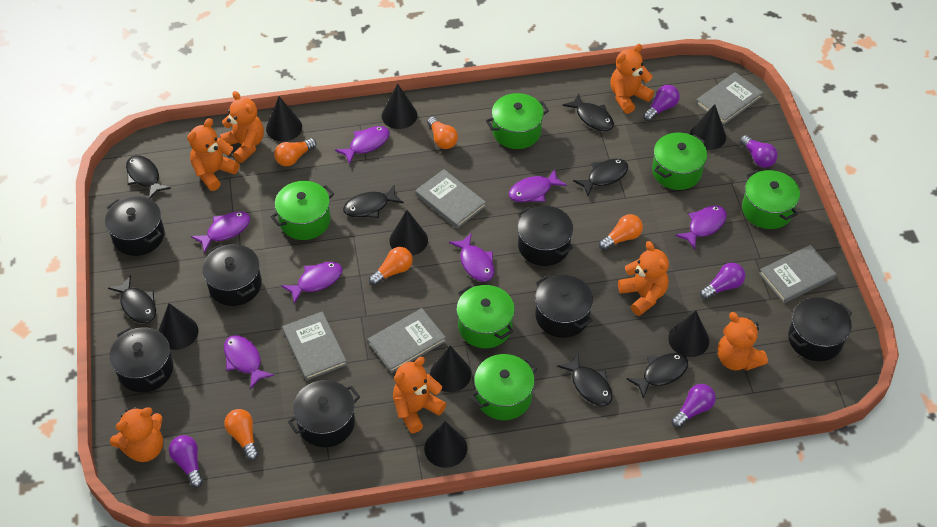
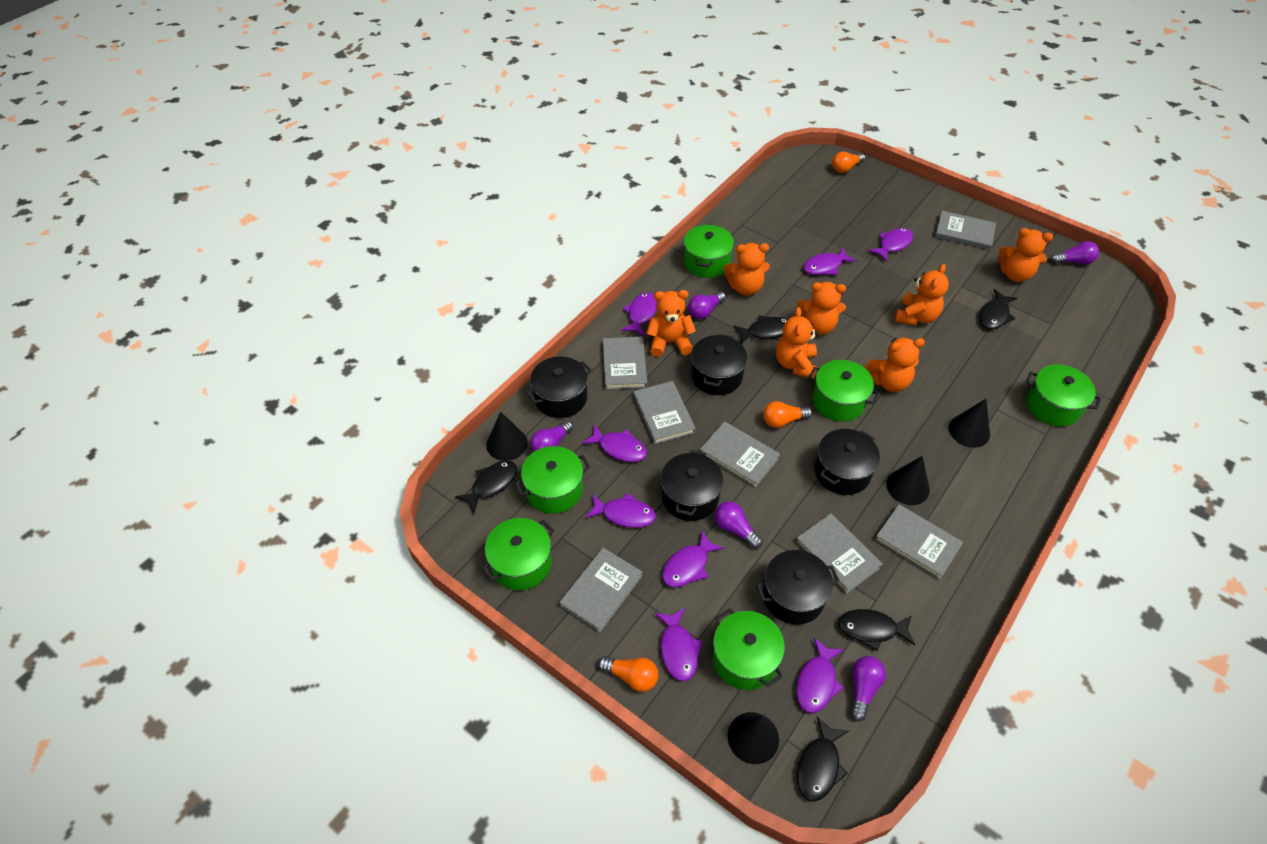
black cone: 8 -> 4
black fish: 7 -> 5
black pot: 7 -> 5
grey book: 5 -> 7
orange light bulb: 5 -> 3
purple fish: 7 -> 8

